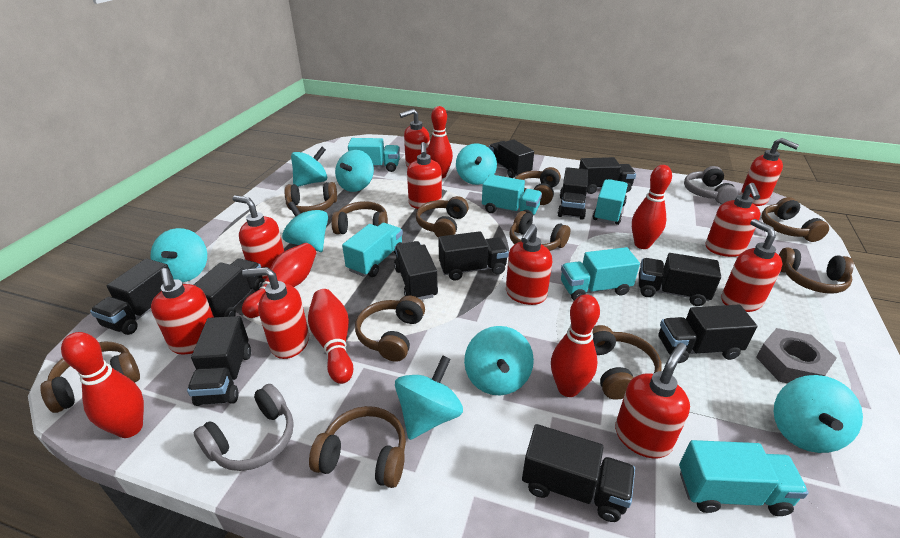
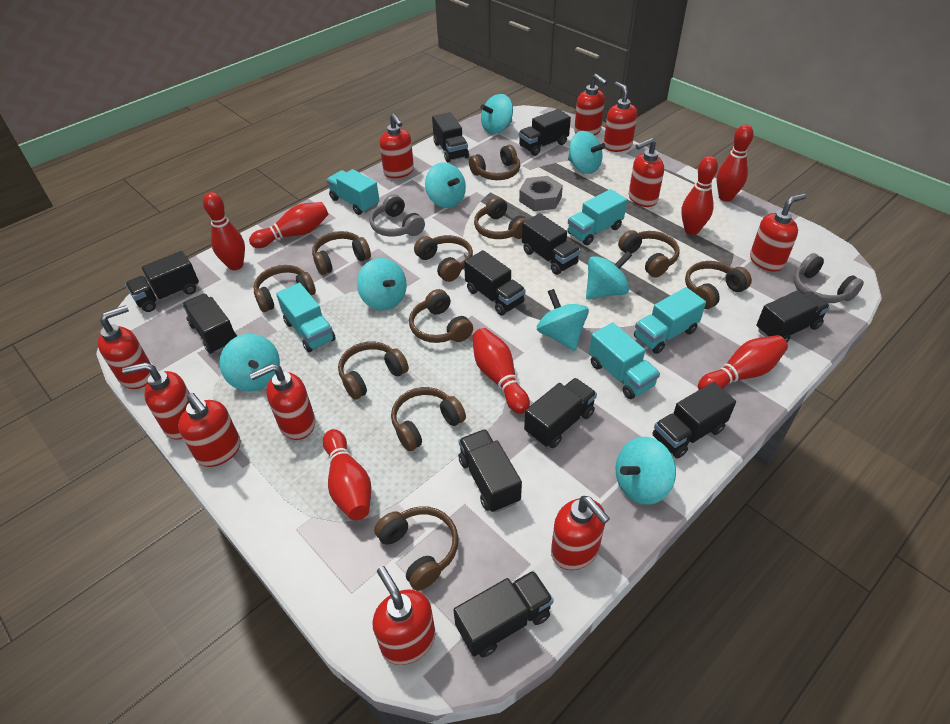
red bowling pin: 6 -> 7
red soap dispenser: 10 -> 11
turquoise truck: 6 -> 5

